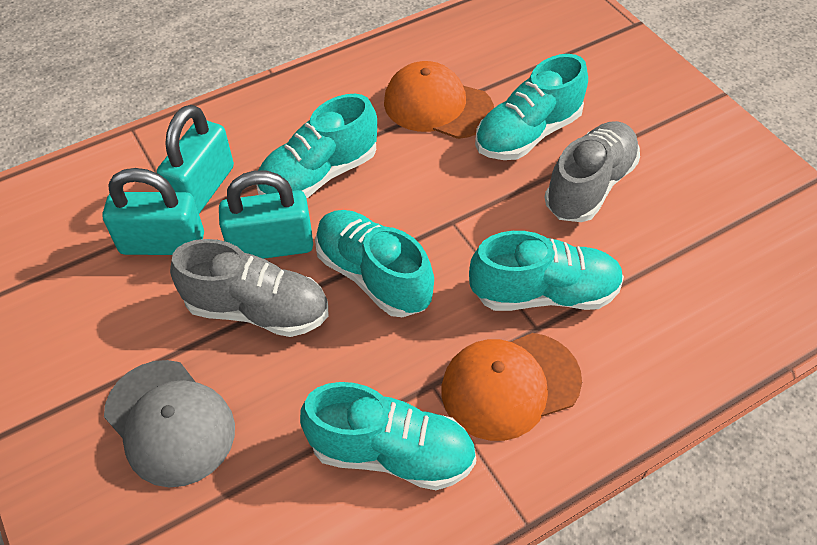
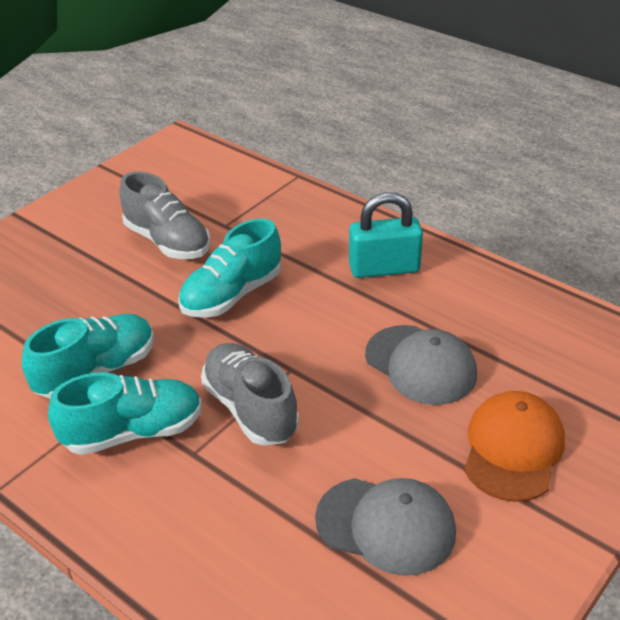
grey cap: 1 -> 2
orange cap: 2 -> 1
turquoise padlock: 3 -> 1
turquoise shoe: 5 -> 3

